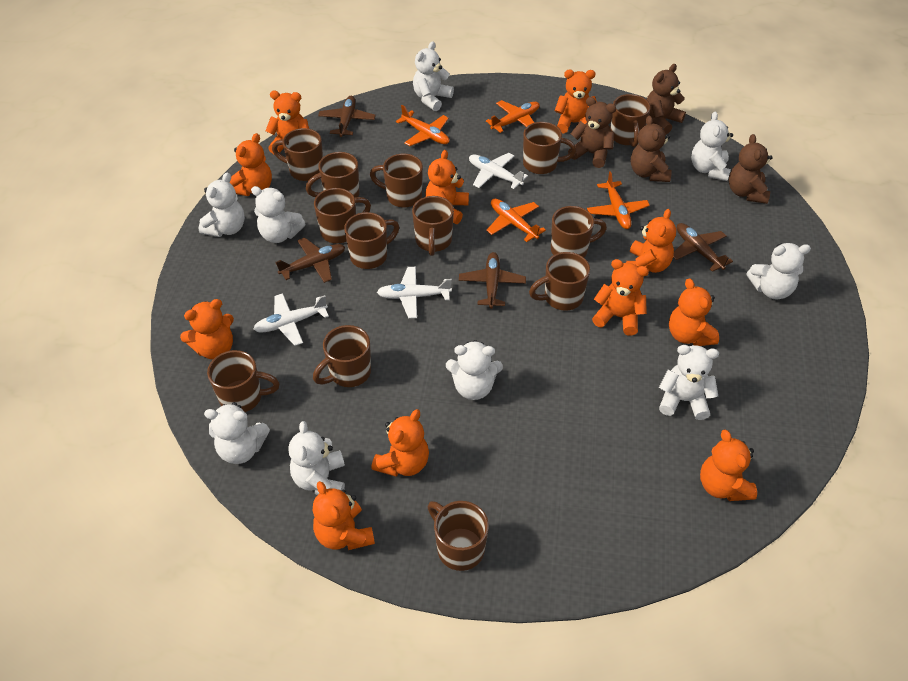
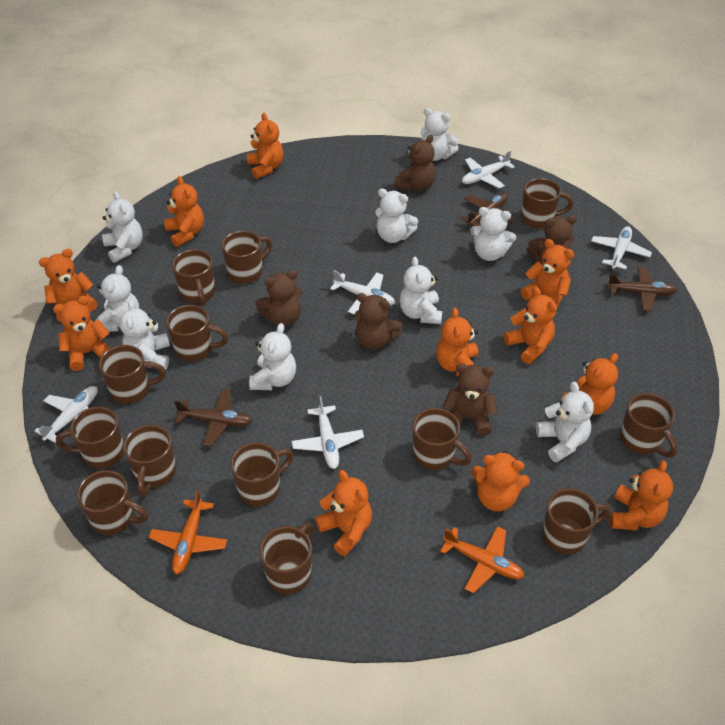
brown plane: 4 -> 3
brown teddy bear: 4 -> 5
orange plane: 4 -> 2
white plane: 3 -> 5

